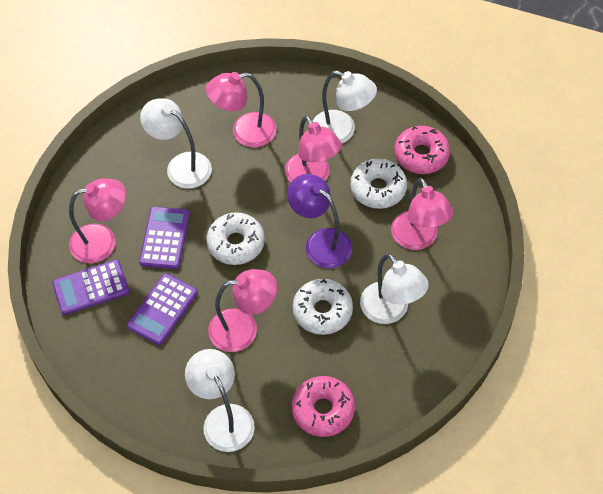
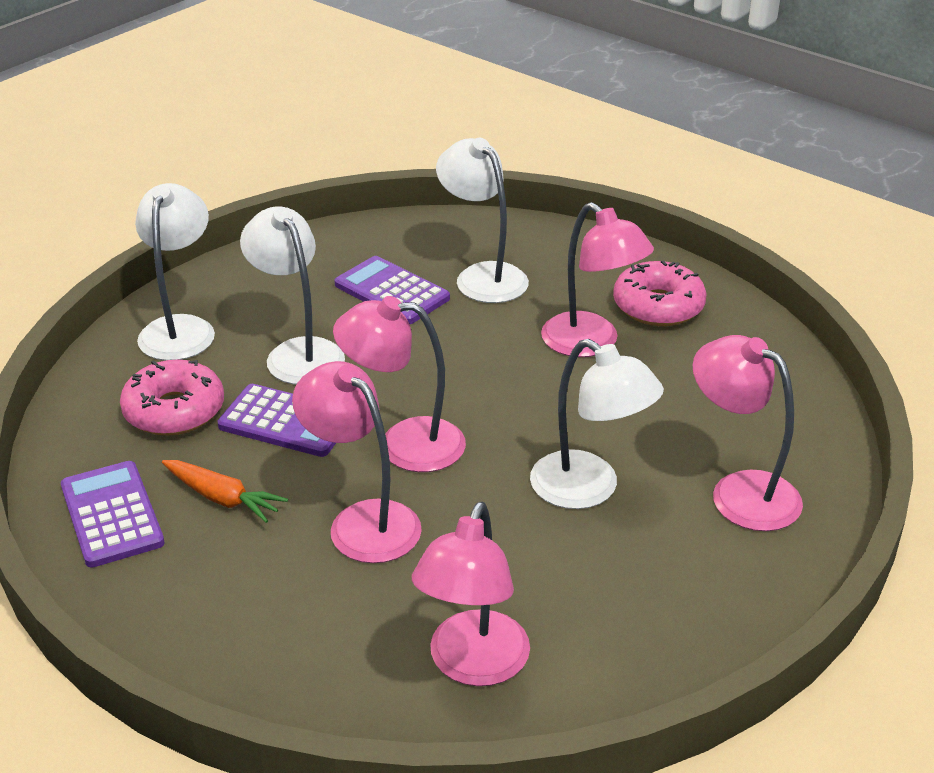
orange carrot: 0 -> 1
purple lamp: 1 -> 0
white donut: 3 -> 0

